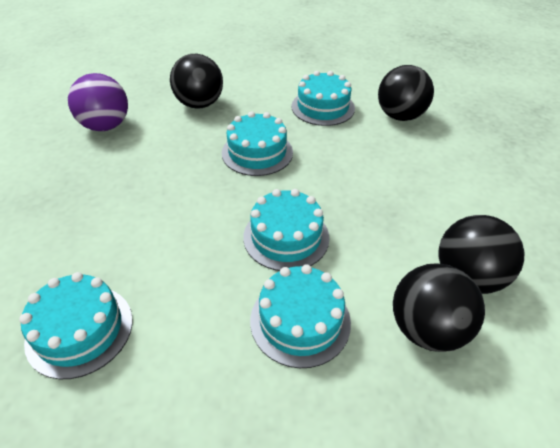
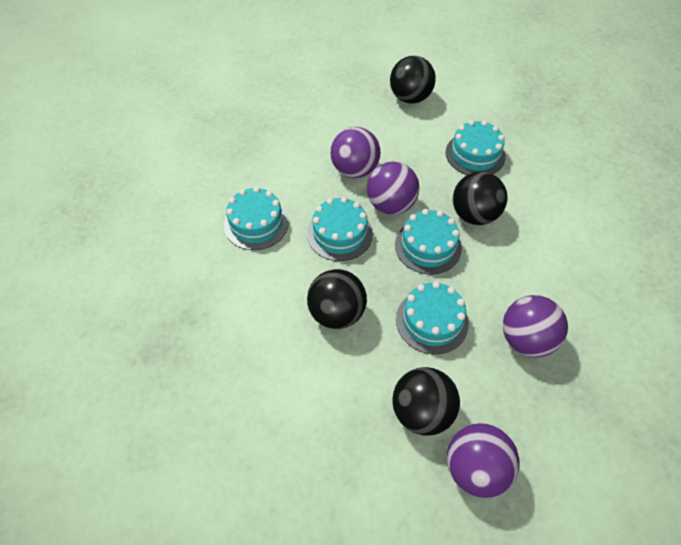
purple ball: 1 -> 4

